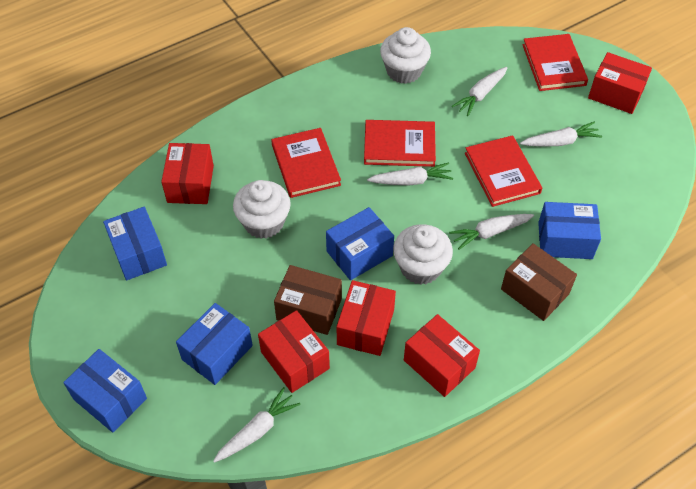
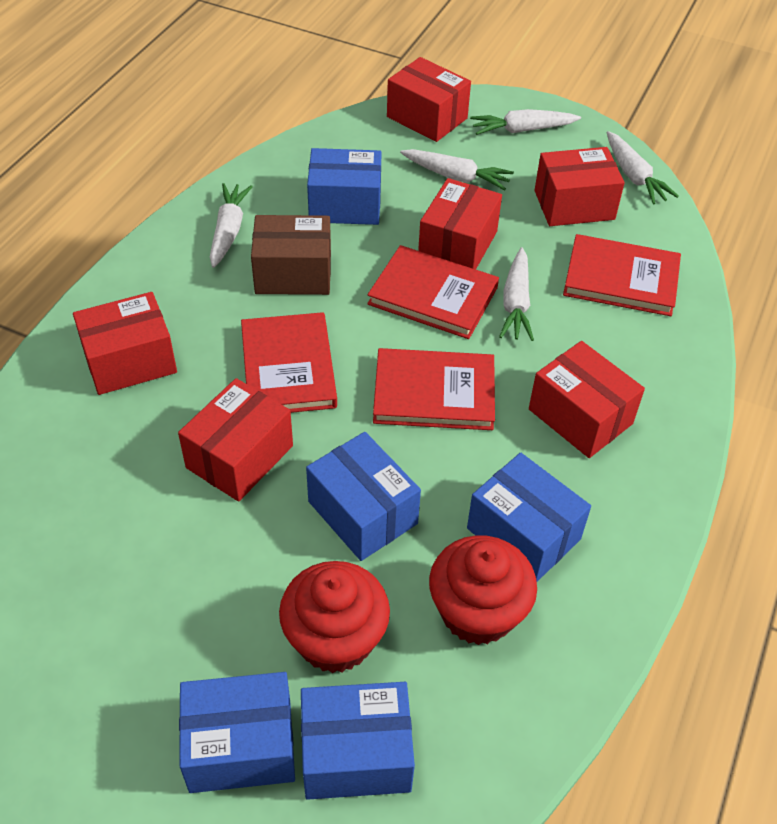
brown box: 2 -> 1
red box: 5 -> 6
red cupcake: 0 -> 2
white cupcake: 3 -> 0

